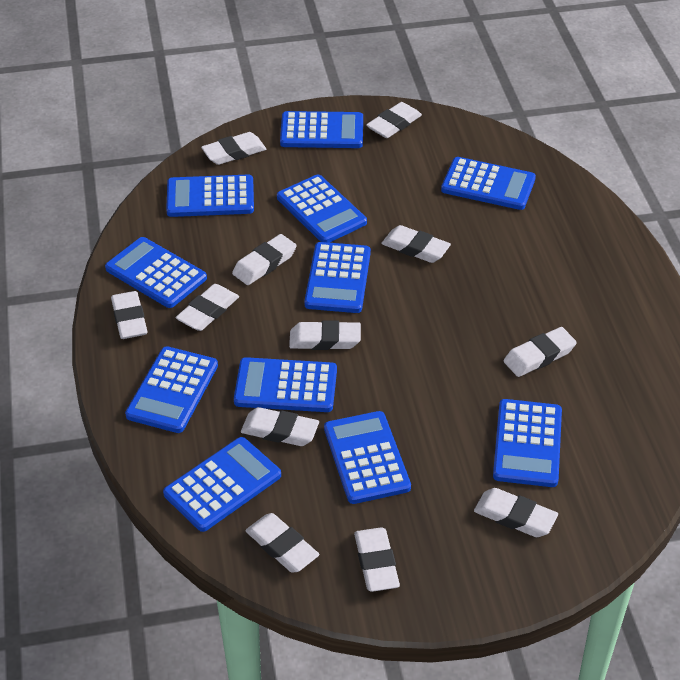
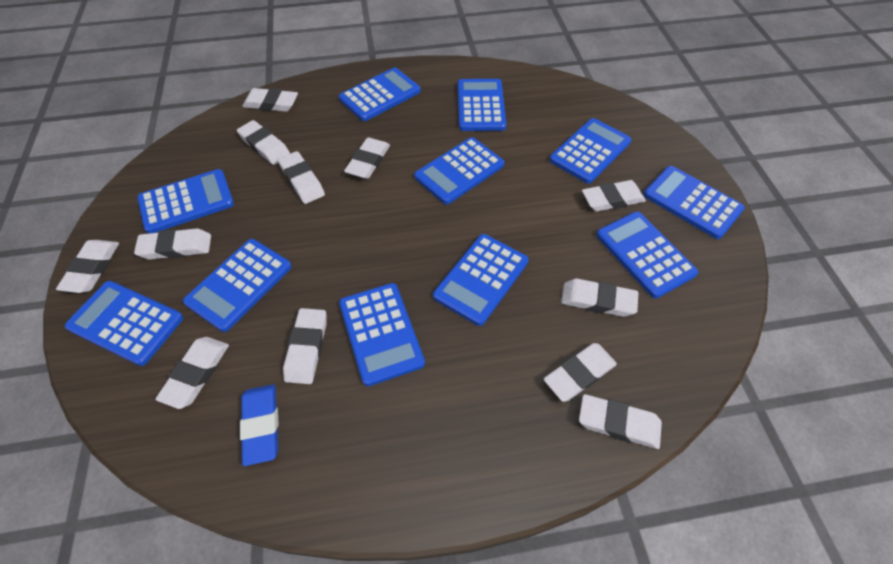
blue eraser: 0 -> 1

